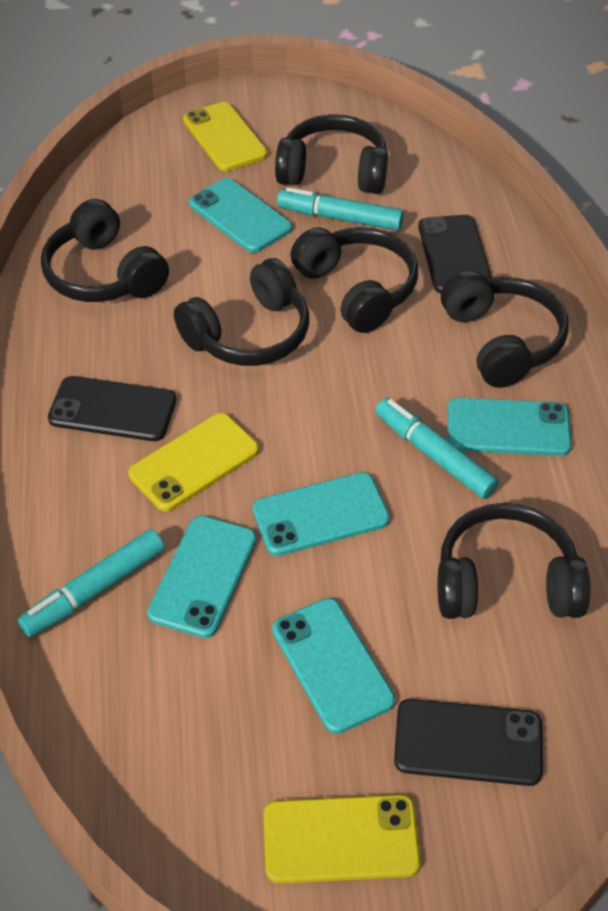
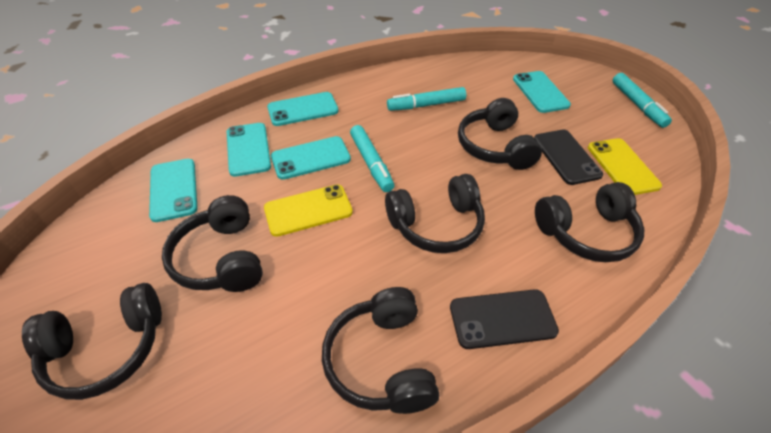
black phone: 3 -> 2
yellow phone: 3 -> 2

